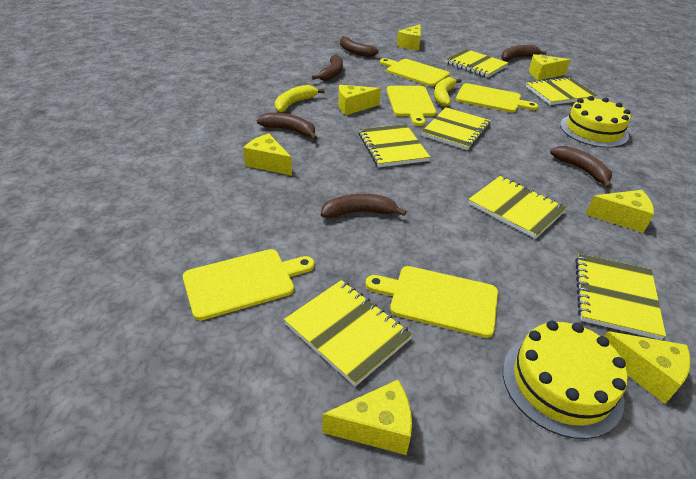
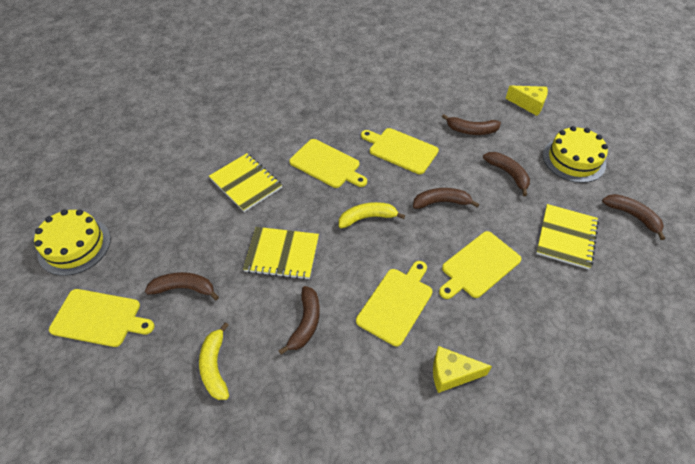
yellow cheese: 7 -> 2
yellow notebook: 7 -> 3

